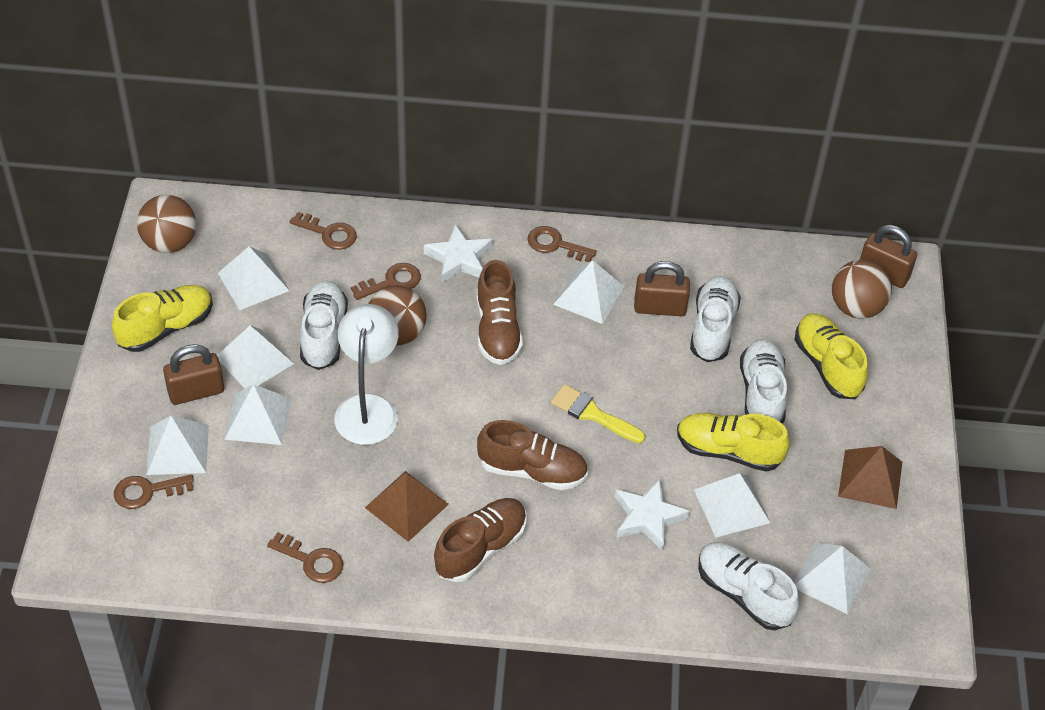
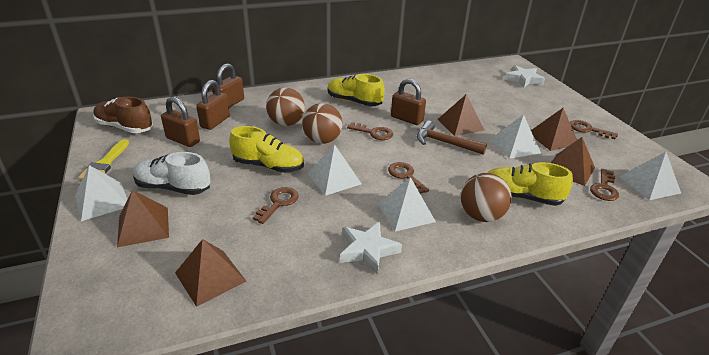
brown hammer: 0 -> 1
brown padlock: 3 -> 4
brown pyramid: 2 -> 5
brown shoe: 3 -> 1
white lamp: 1 -> 0
white pyramid: 7 -> 5
white shoe: 4 -> 1

